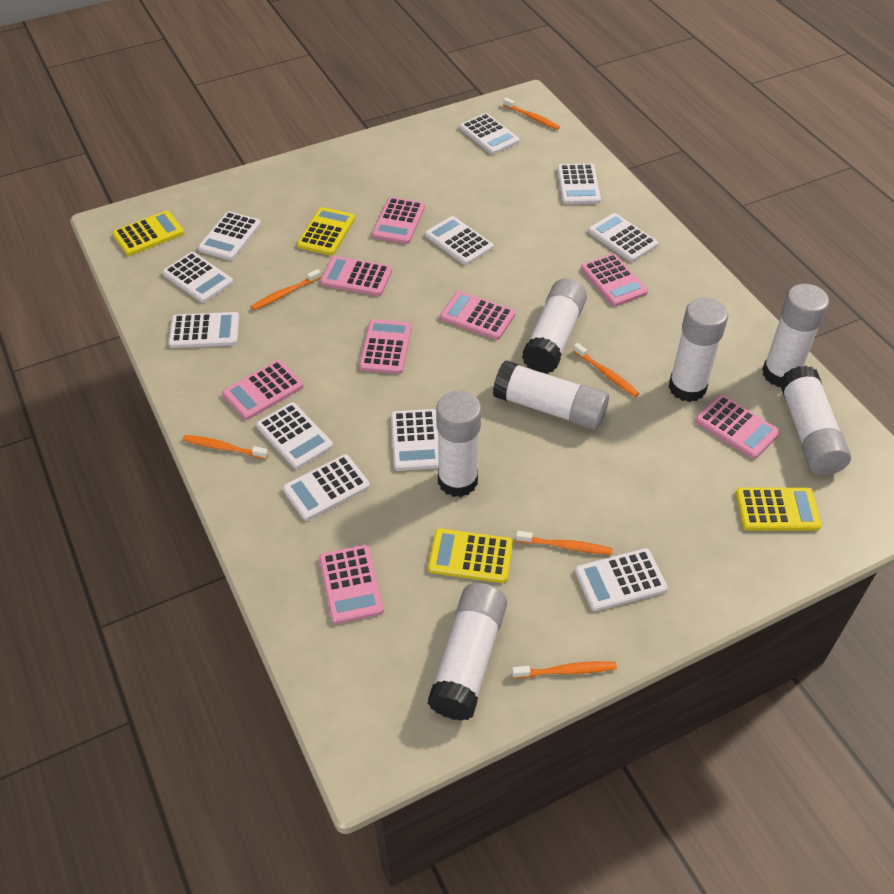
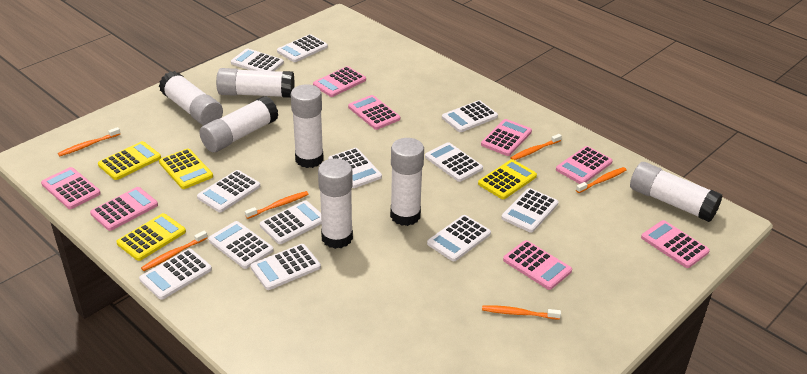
white calculator: 11 -> 12

